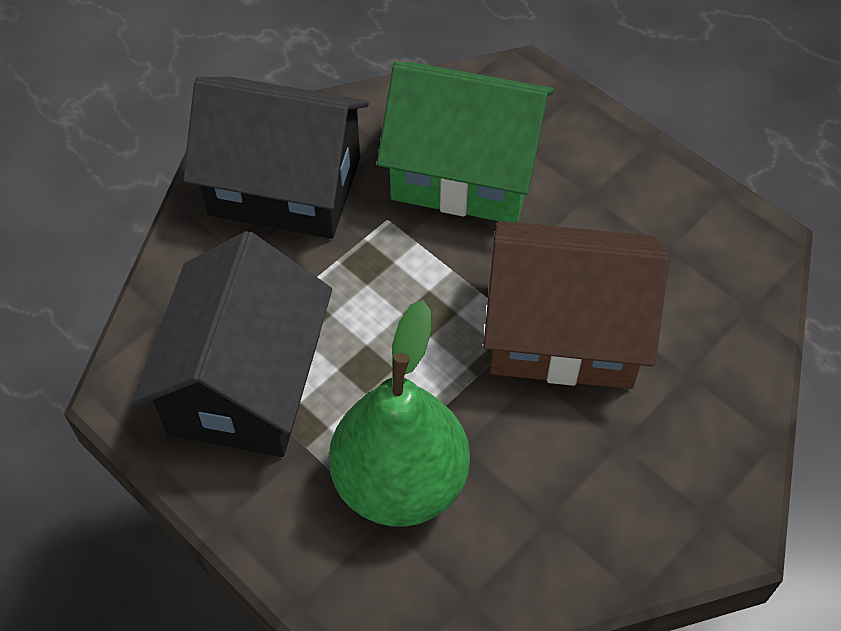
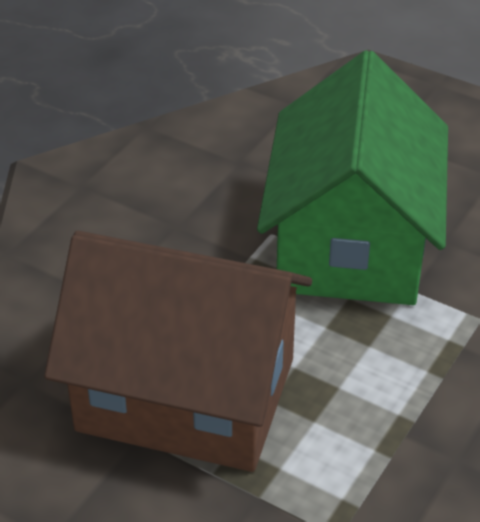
black house: 2 -> 0
green pear: 1 -> 0

